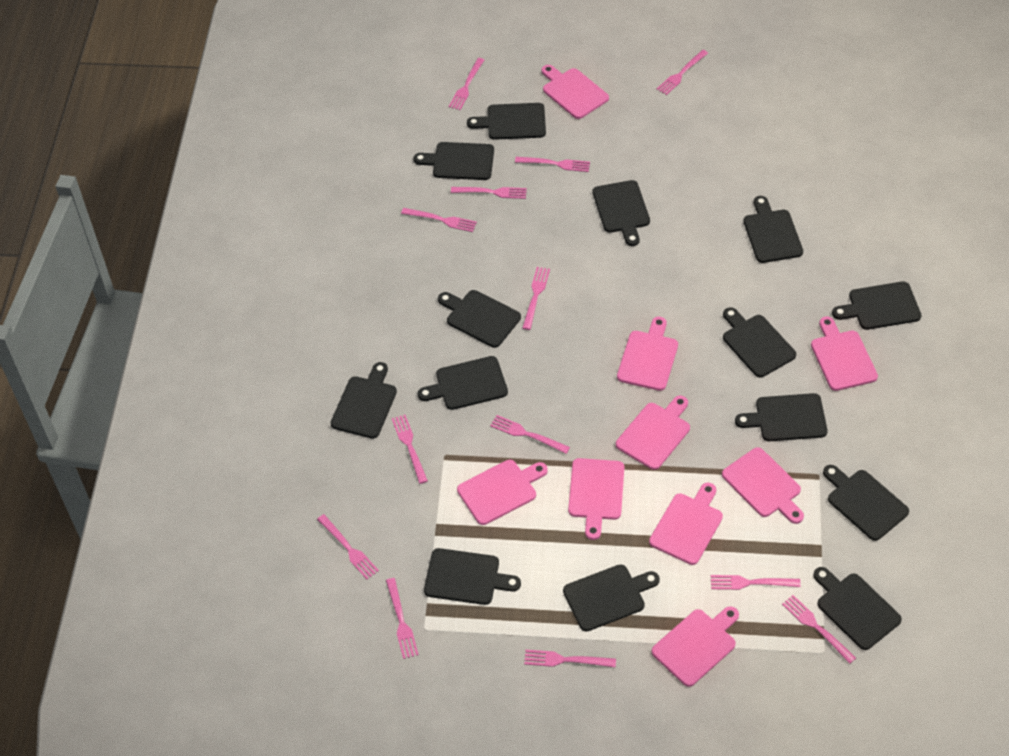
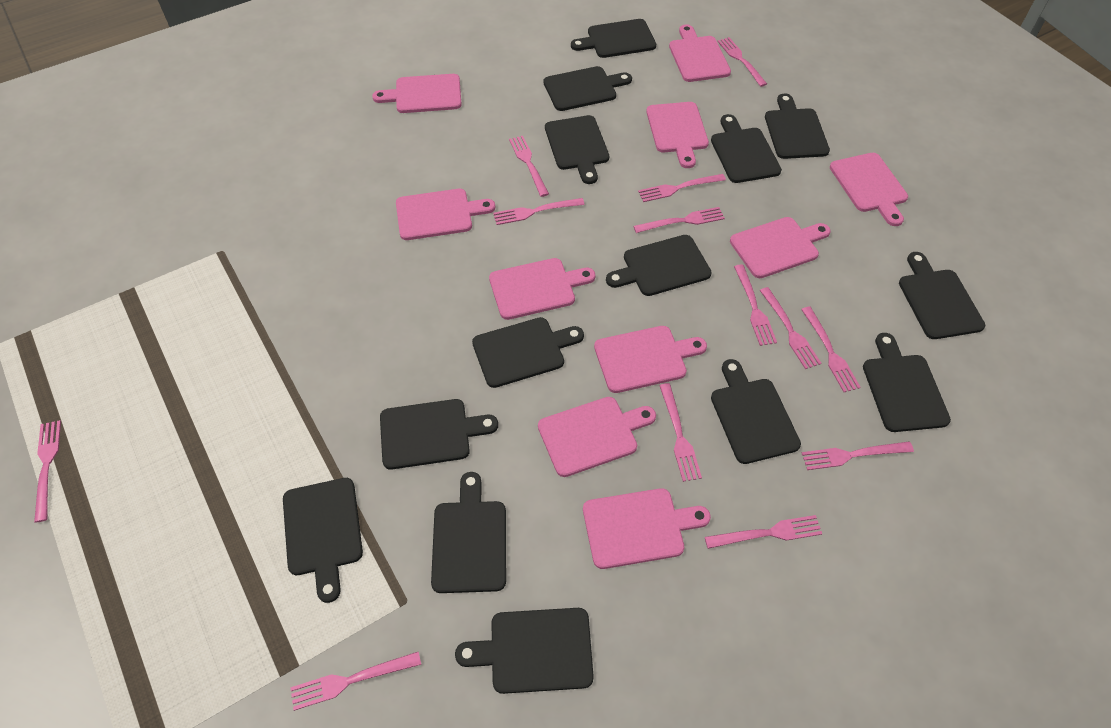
pink cutting board: 9 -> 10

